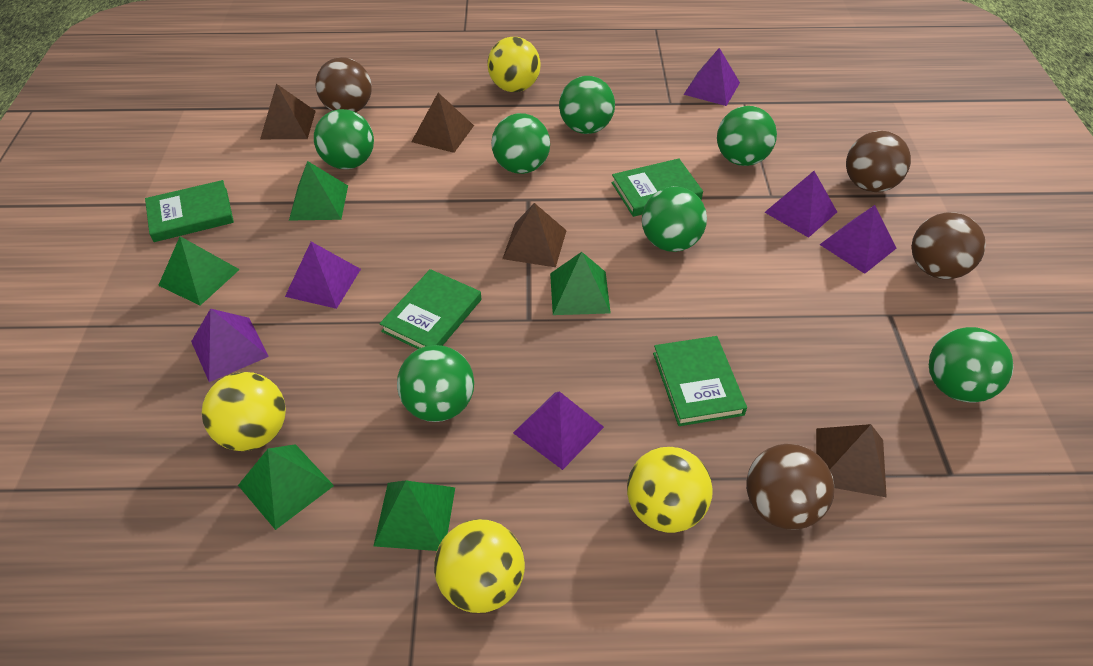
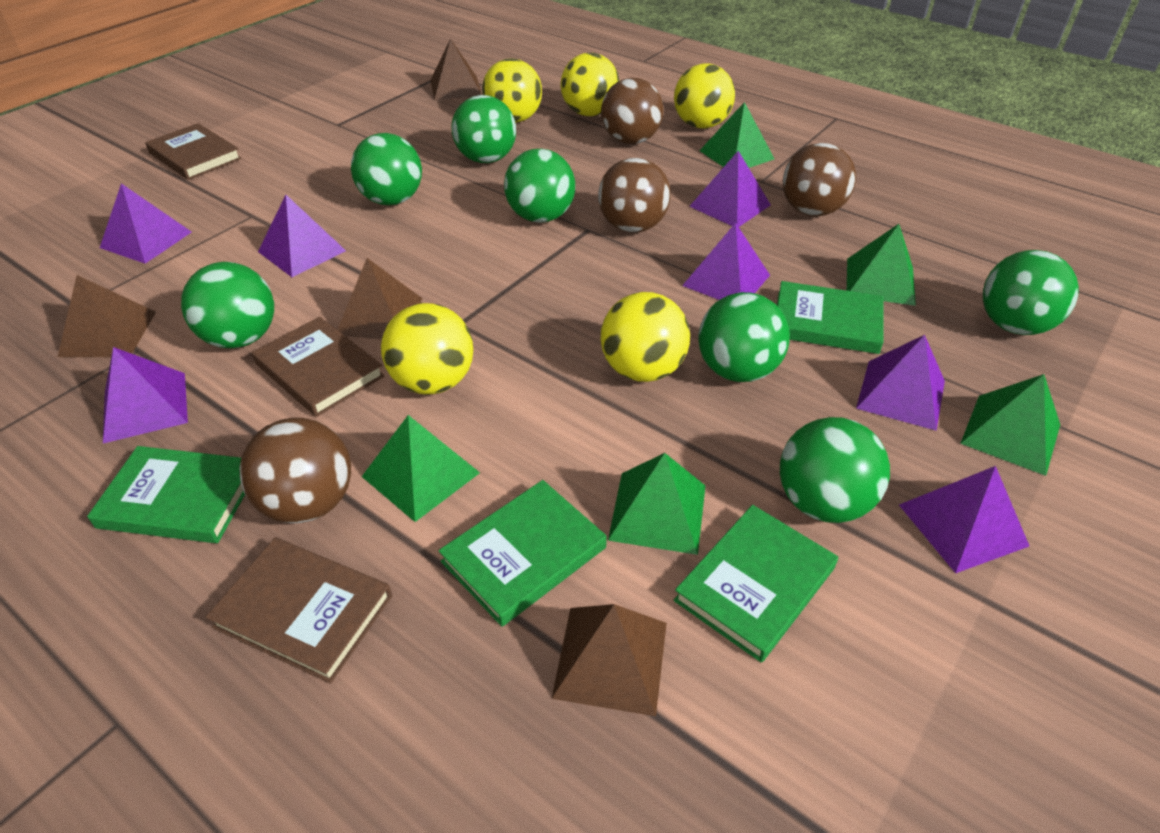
brown book: 0 -> 3
purple pyramid: 6 -> 7
yellow ball: 4 -> 5

